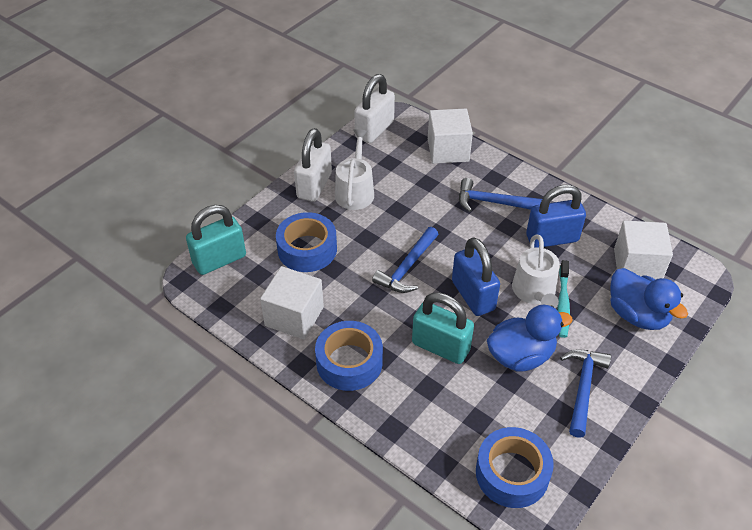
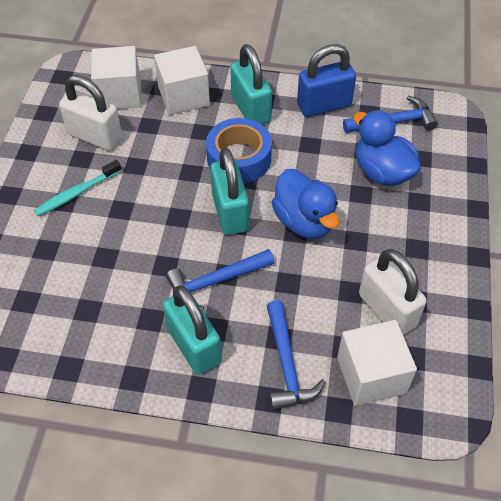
blue padlock: 2 -> 1
blue tape: 3 -> 1
turquoise padlock: 2 -> 3
white watering can: 2 -> 0

